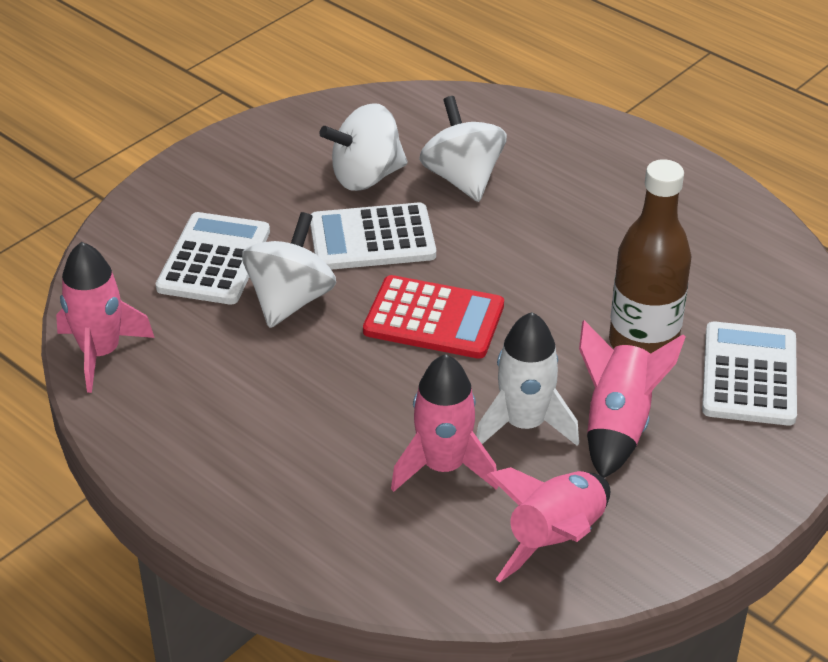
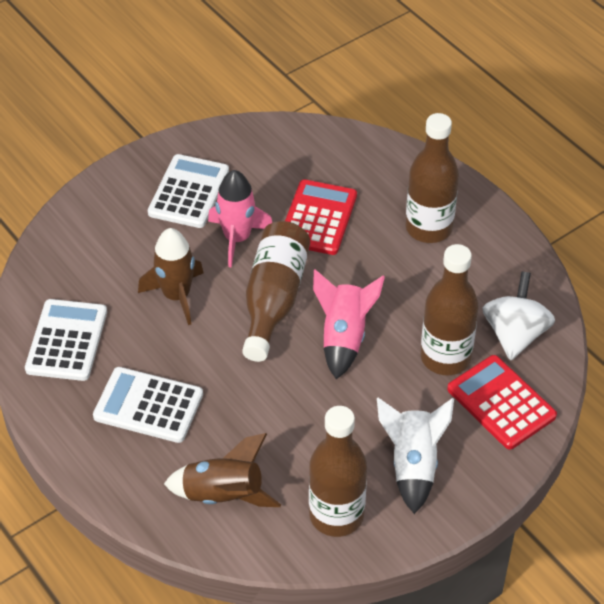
brown bottle: 1 -> 4
brown rocket: 0 -> 2
pink rocket: 4 -> 2
red calculator: 1 -> 2
white spinning top: 3 -> 1

